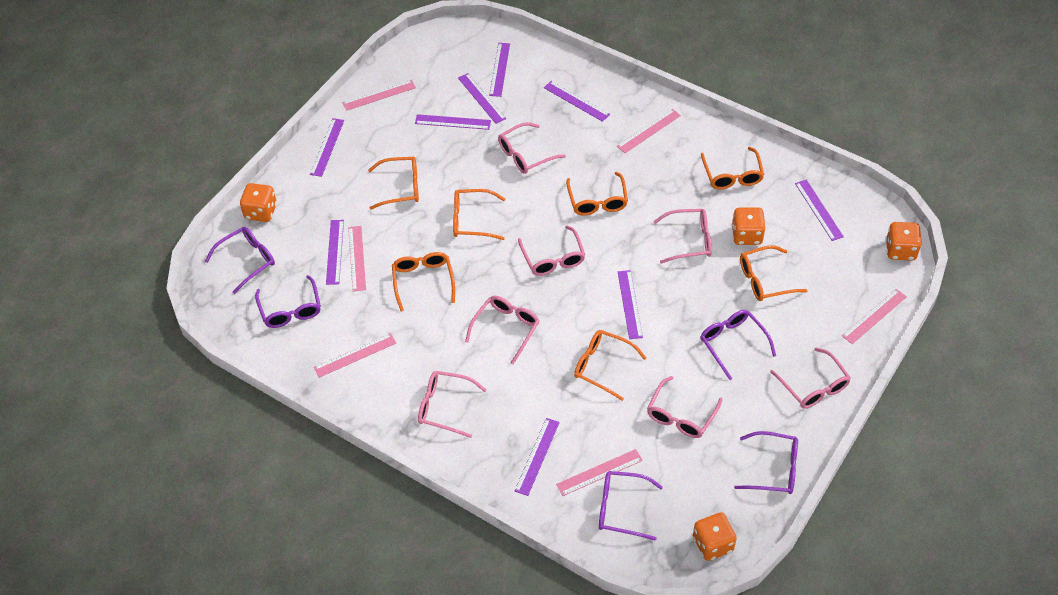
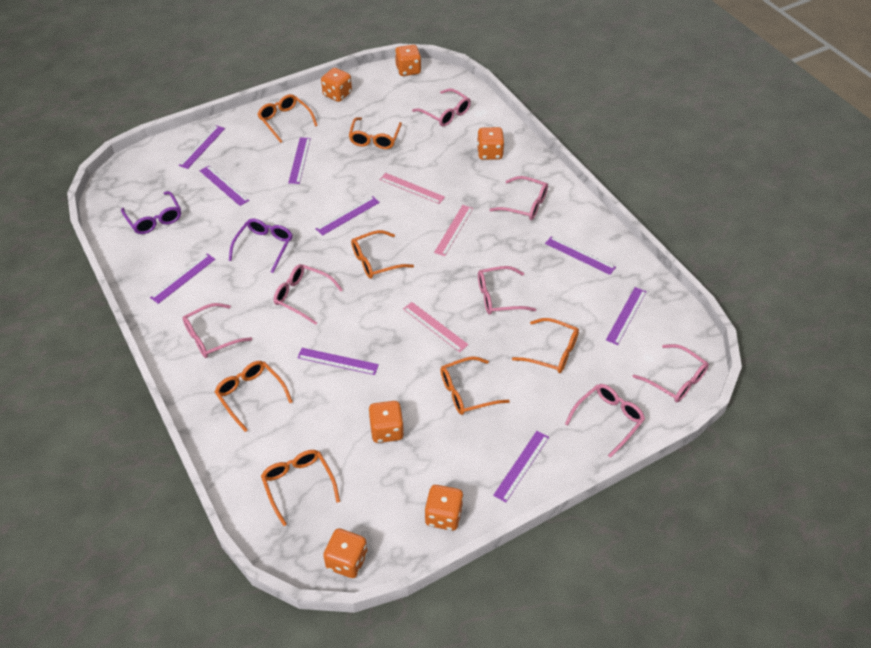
orange dice: 4 -> 6
pink ruler: 6 -> 3
purple glasses: 5 -> 2

